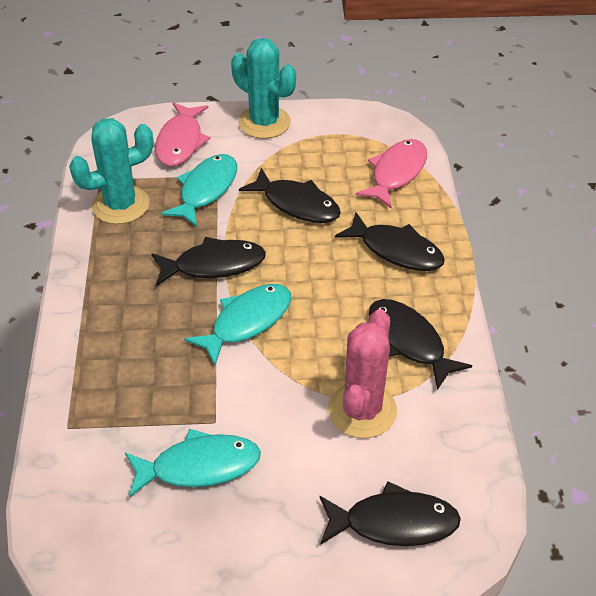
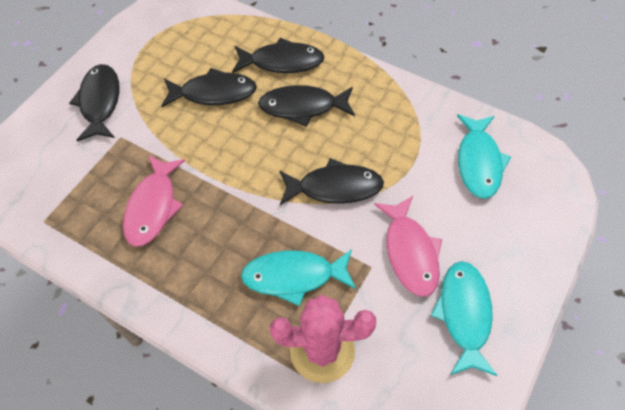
turquoise cactus: 2 -> 0

